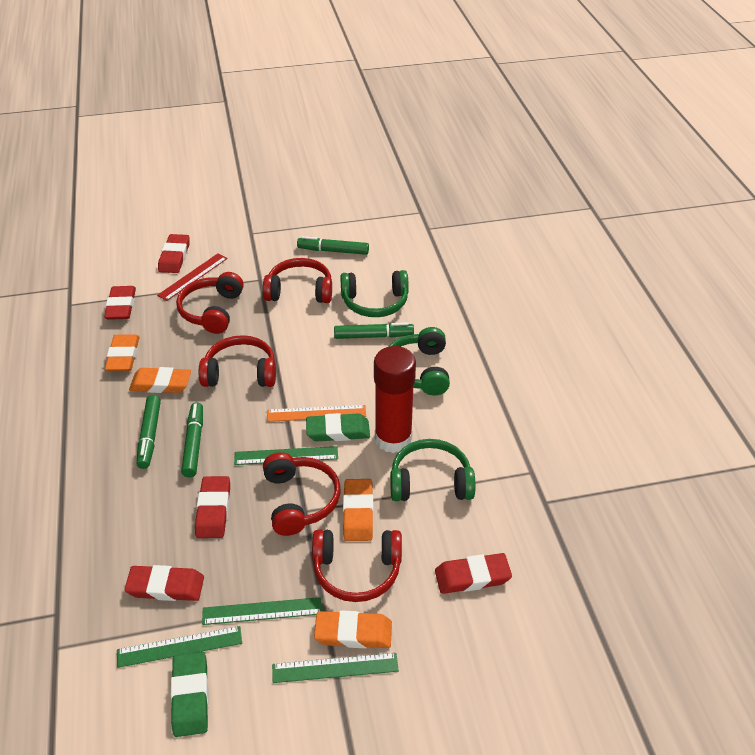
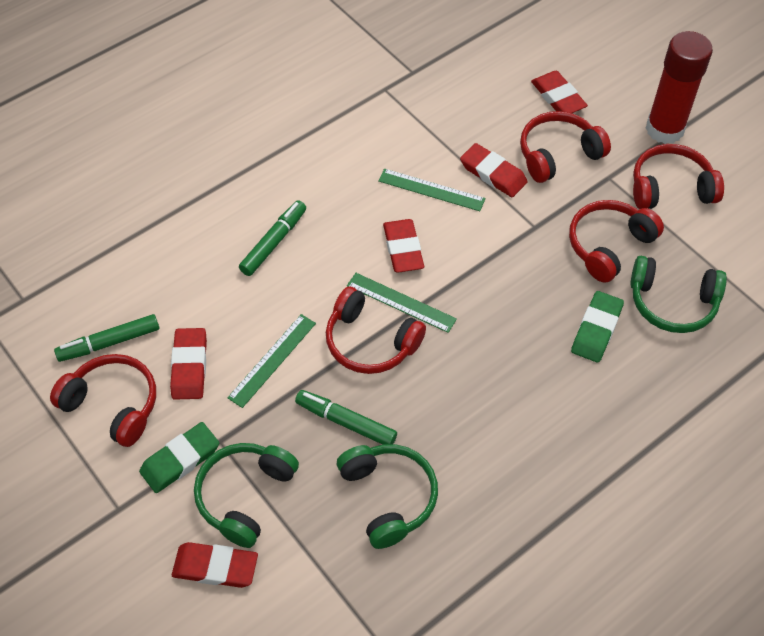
green marker: 4 -> 3
green ruler: 4 -> 3
orange eraser: 4 -> 0
orange ruler: 1 -> 0
red ruler: 1 -> 0

